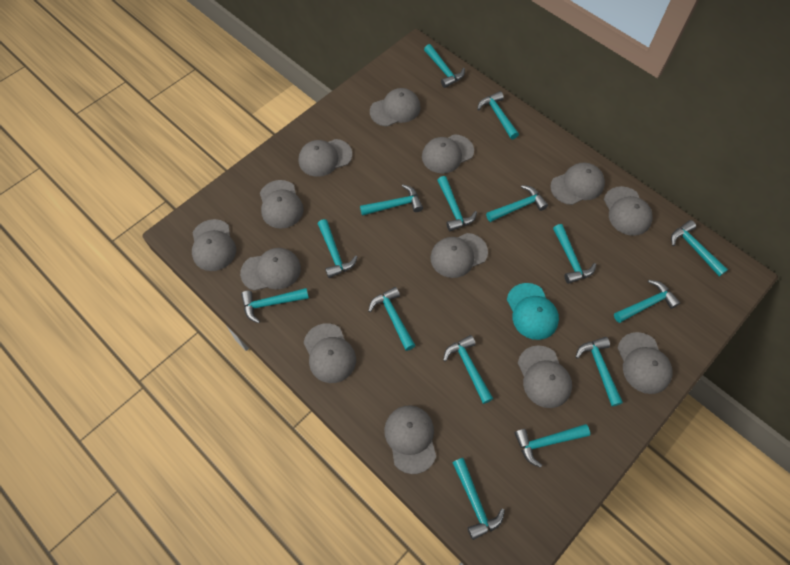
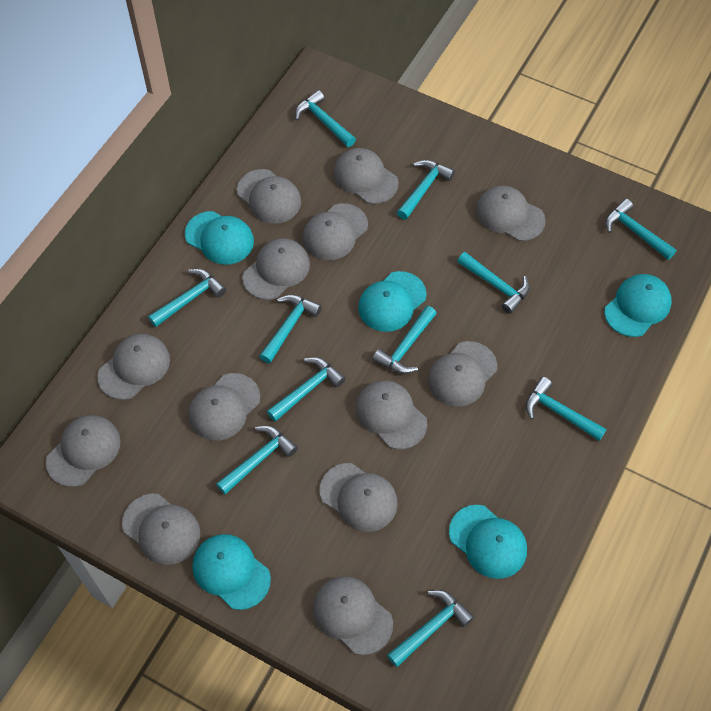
turquoise cap: 1 -> 5
turquoise hammer: 15 -> 11

